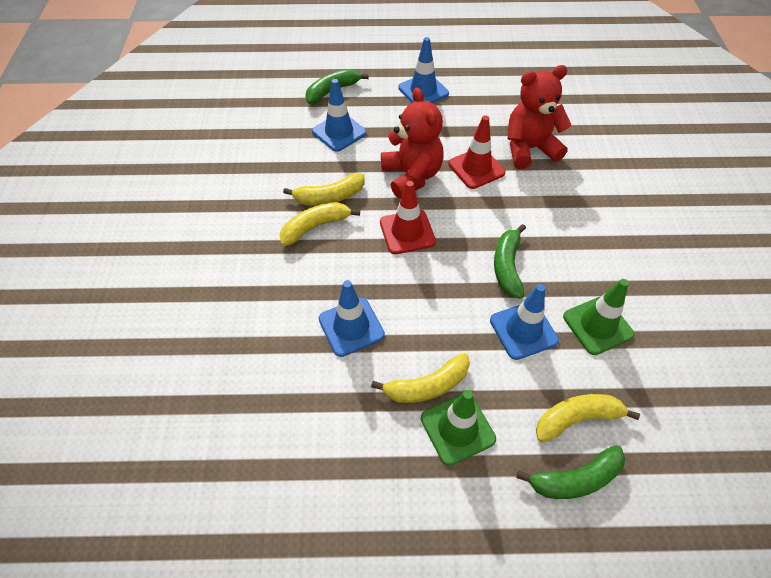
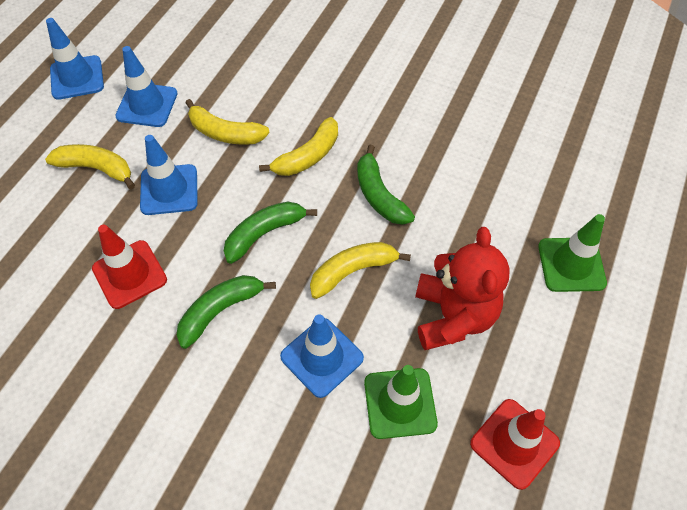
red teddy bear: 2 -> 1

